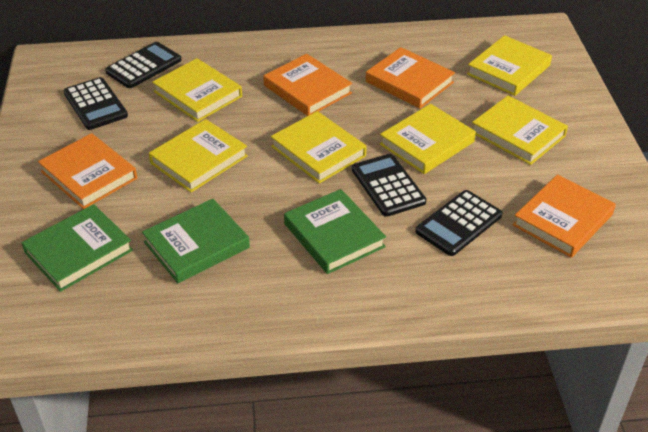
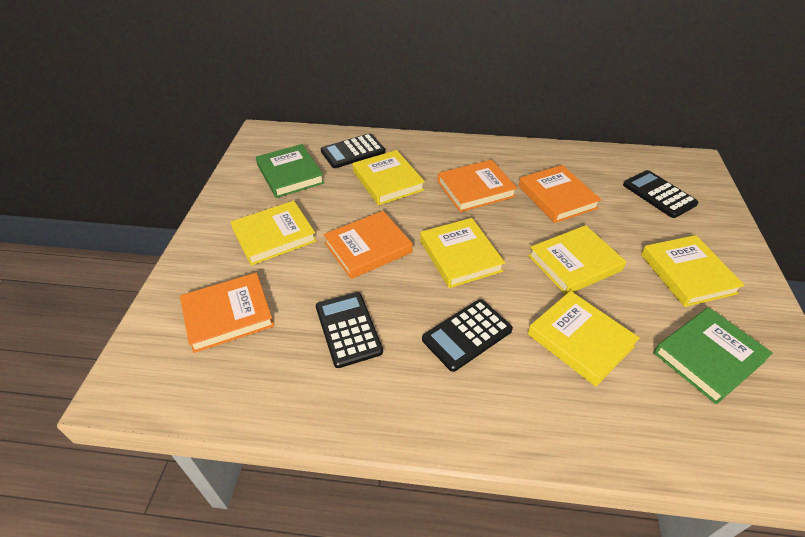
green book: 3 -> 2

